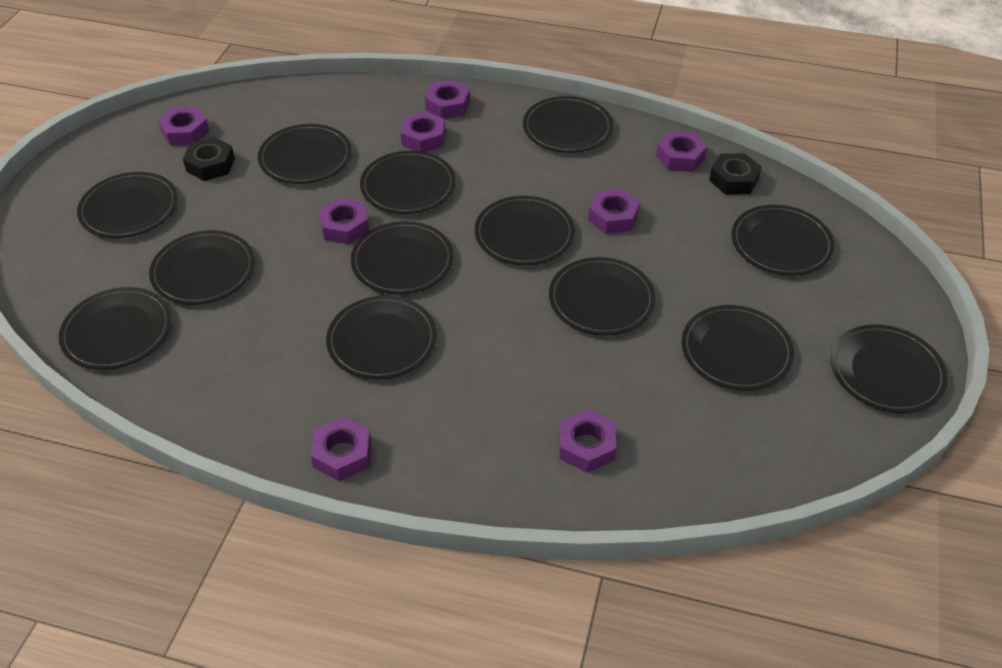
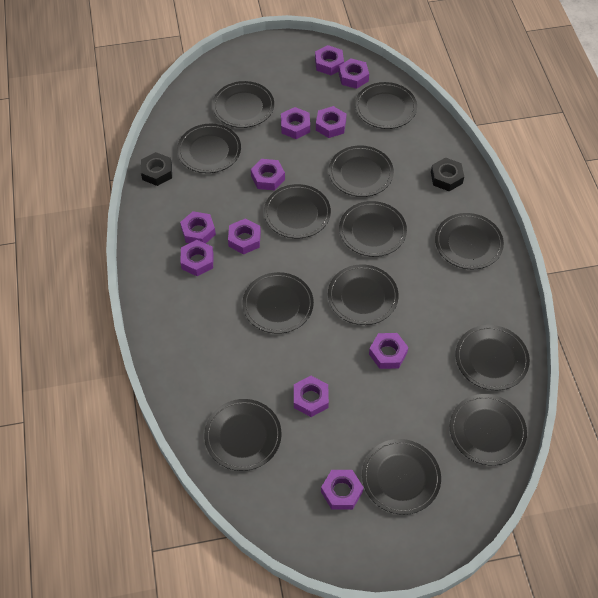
purple nut: 8 -> 11

